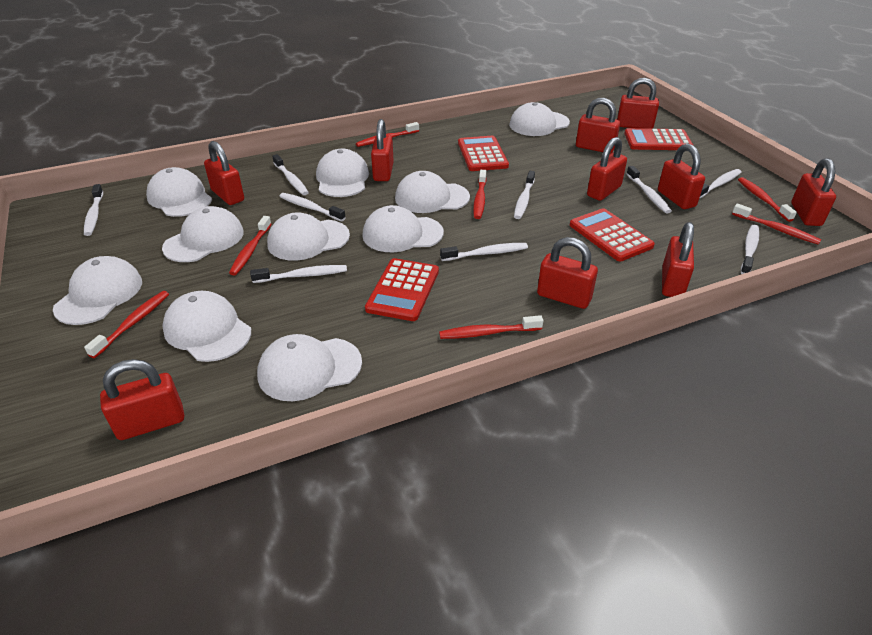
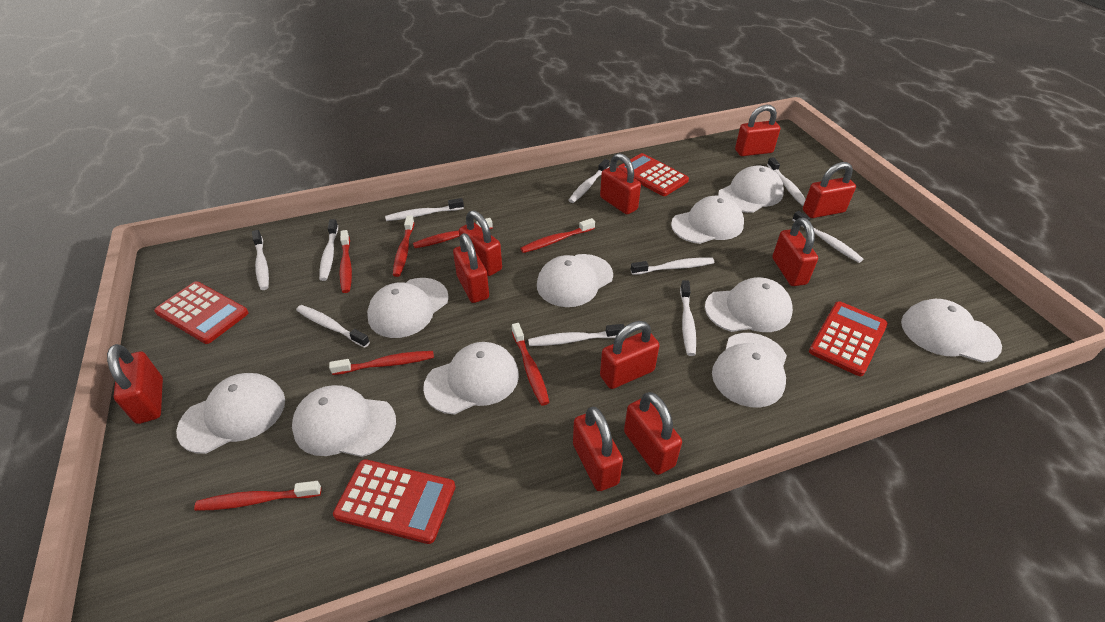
white toothbrush: 9 -> 10

